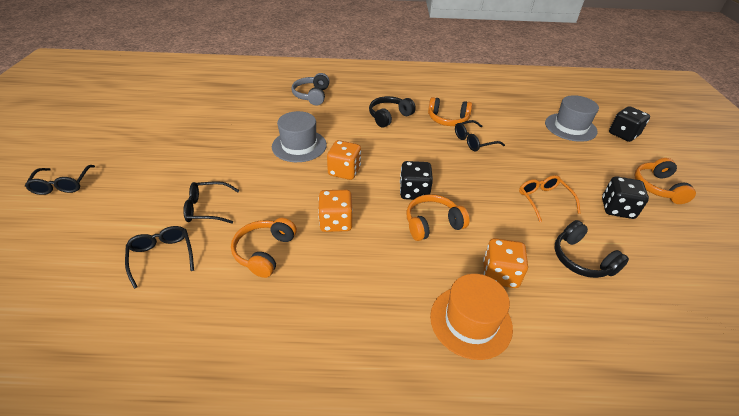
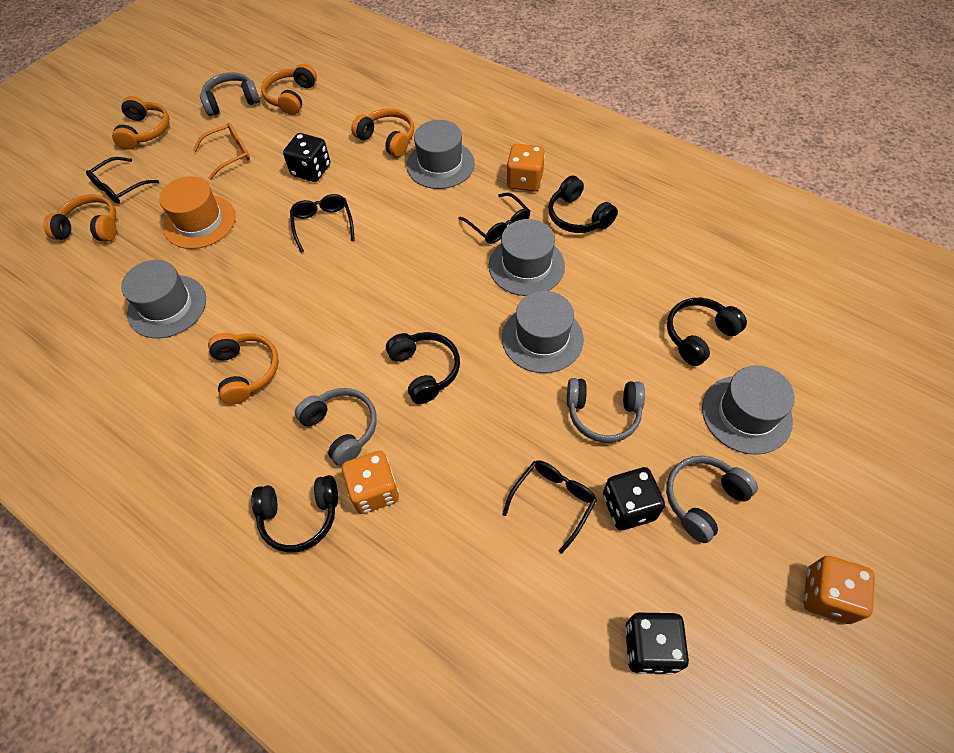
black headphones: 2 -> 4
grey hat: 2 -> 5
grey headphones: 1 -> 4
orange headphones: 4 -> 5

